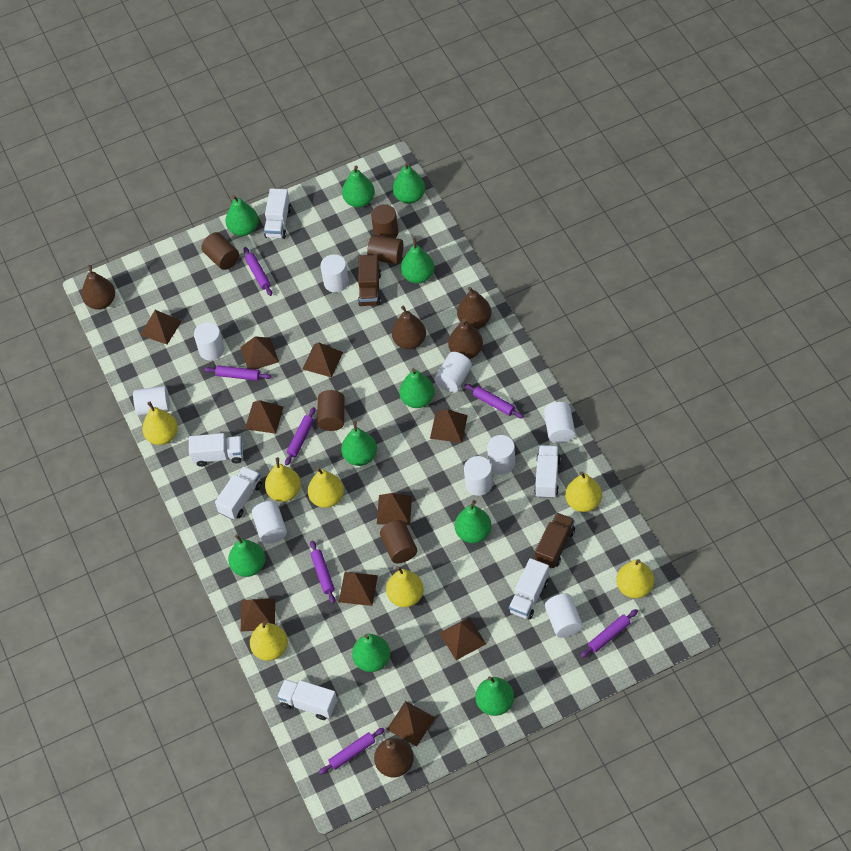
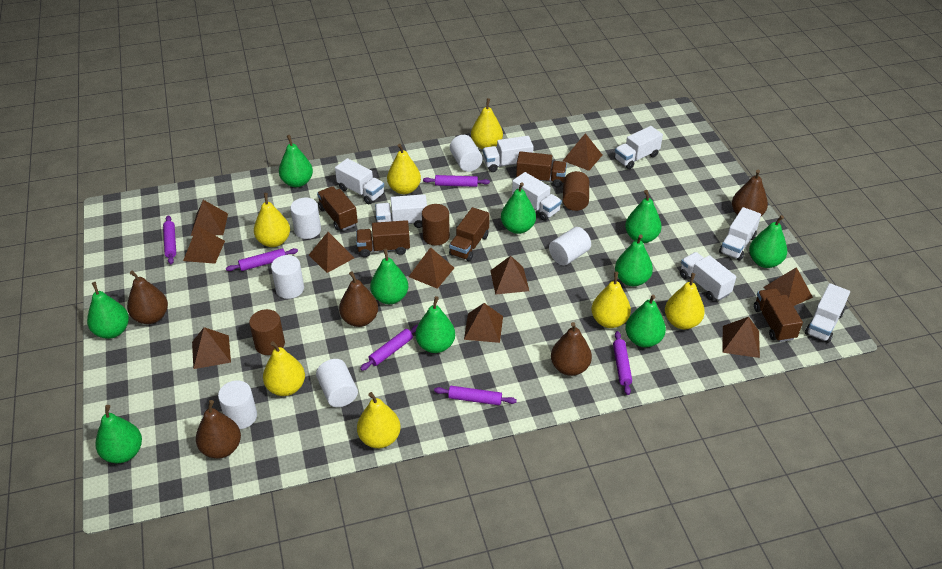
brown cylinder: 5 -> 3
brown truck: 2 -> 5
purple rolling pin: 7 -> 6
white cylinder: 9 -> 6
white truck: 6 -> 8

